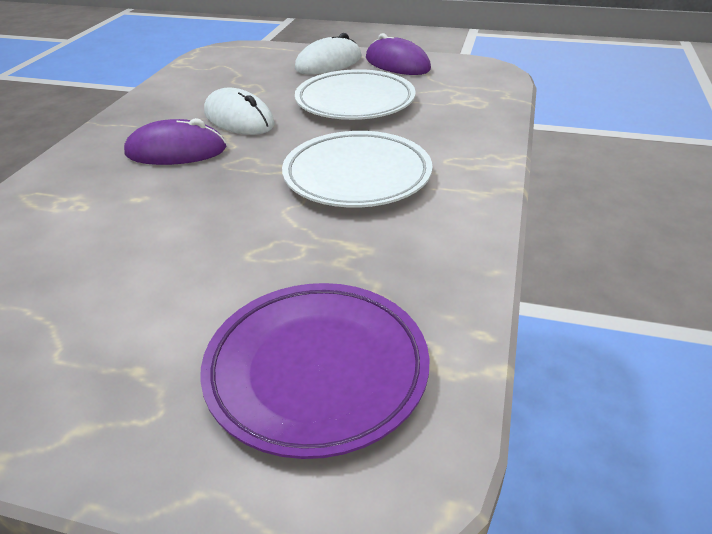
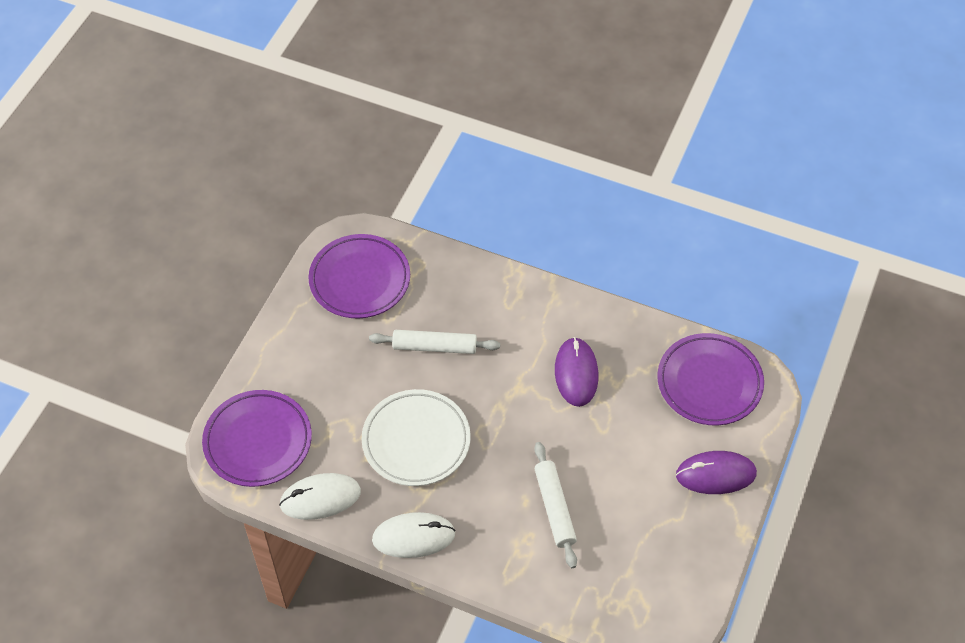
purple plate: 1 -> 3
white plate: 2 -> 1
white rolling pin: 0 -> 2

